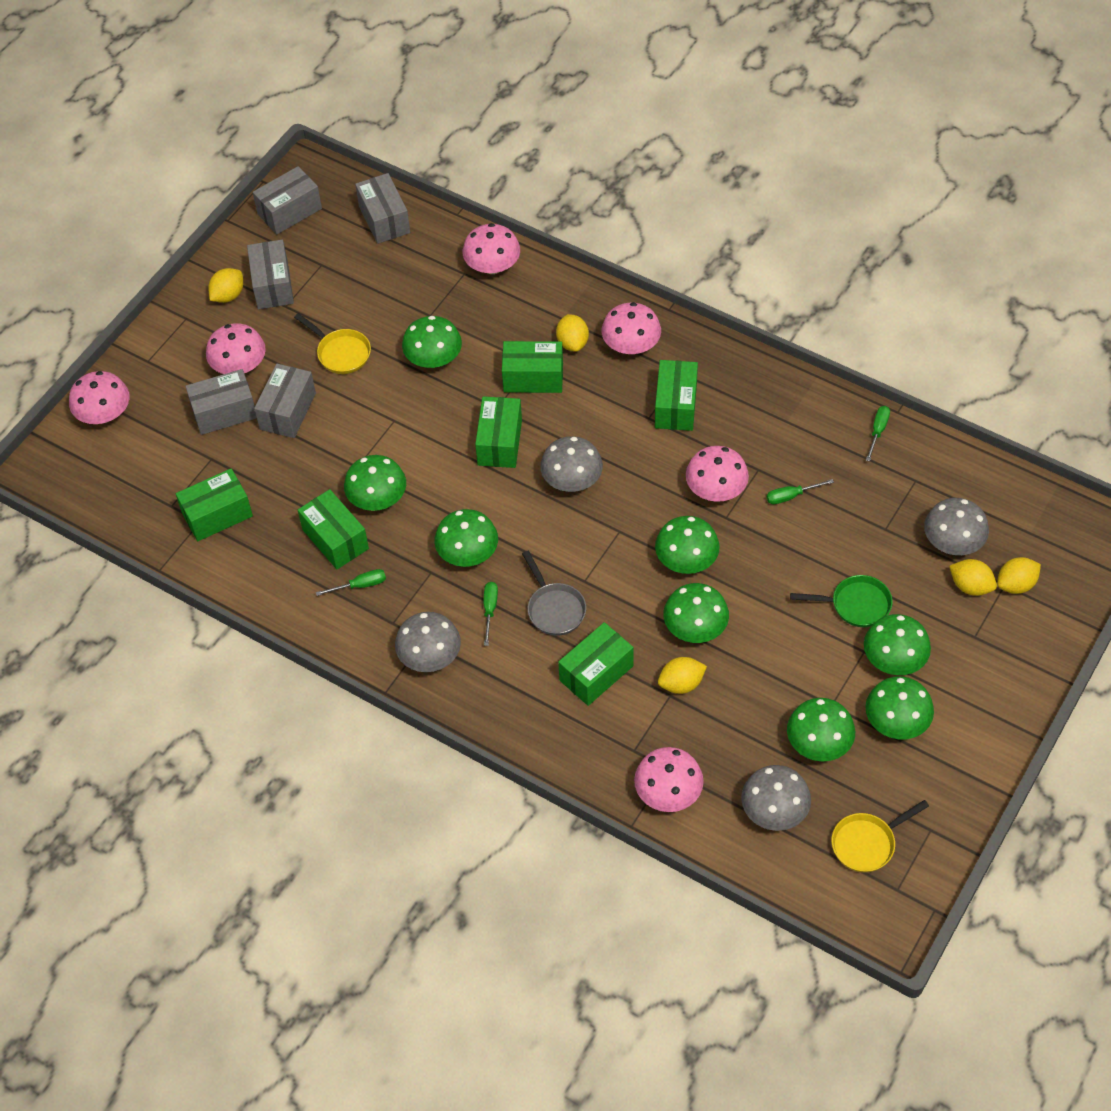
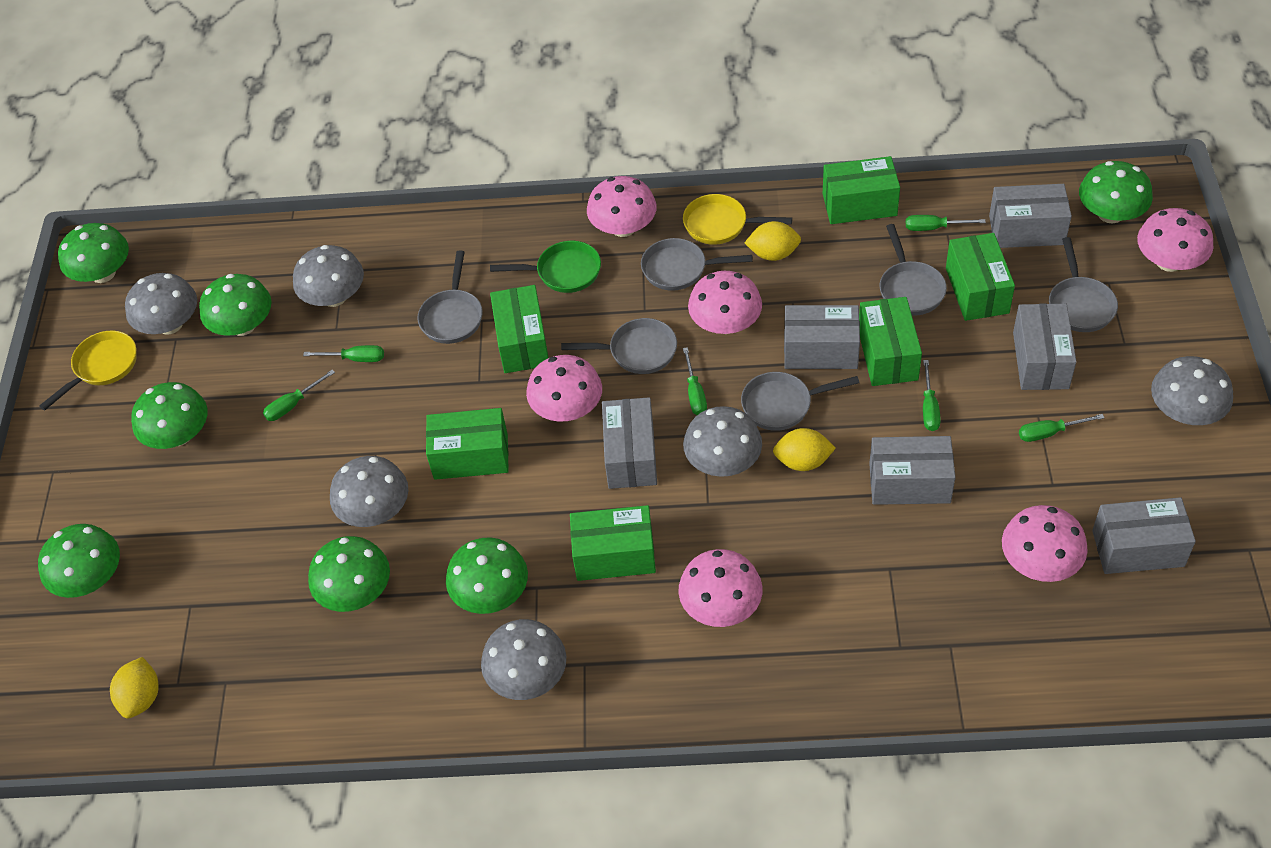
green mushroom: 8 -> 7
green screwdriver: 4 -> 6
grey box: 5 -> 6
grey mushroom: 4 -> 6
grey pan: 1 -> 6
yellow lemon: 5 -> 3

